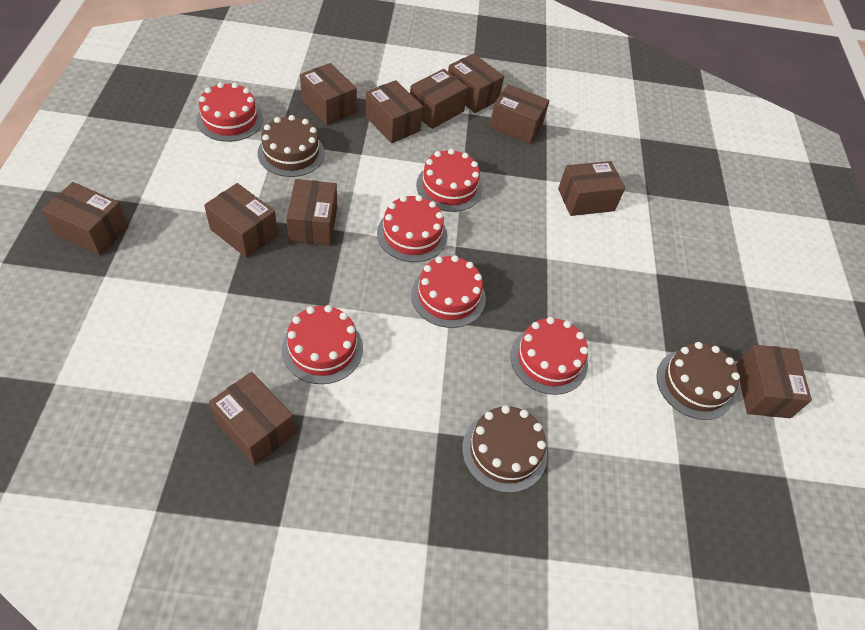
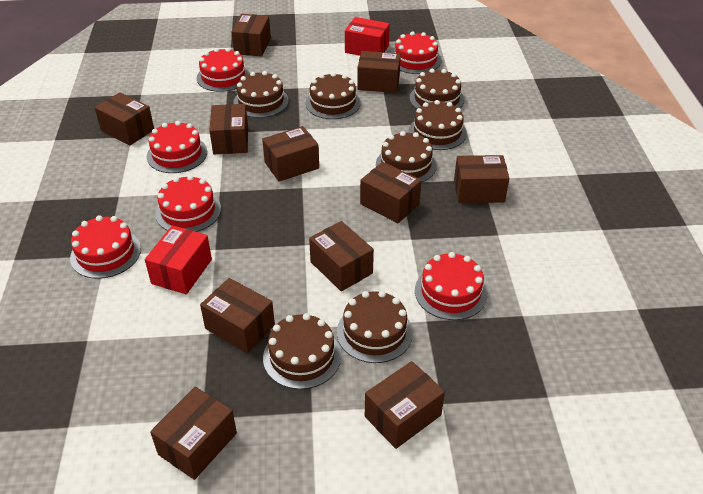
brown cake: 3 -> 7
red box: 0 -> 2

